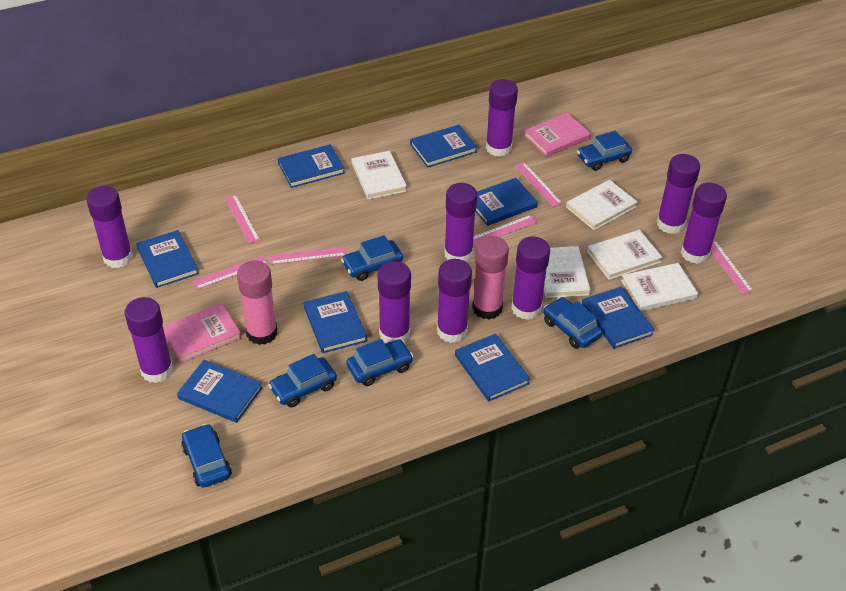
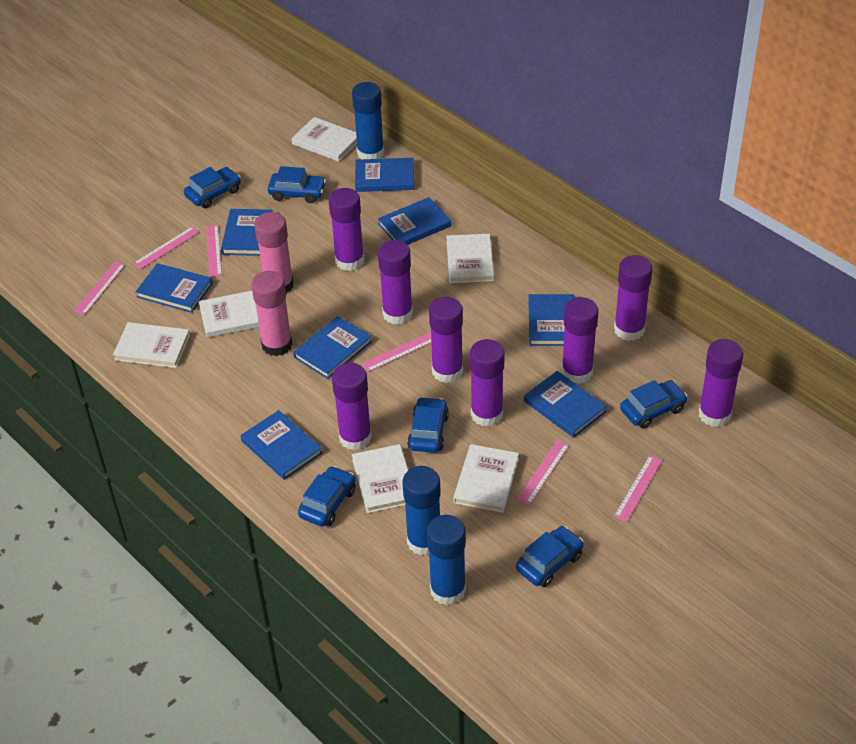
blue glue stick: 0 -> 3
pink book: 2 -> 0
purple glue stick: 9 -> 8
white book: 5 -> 6

